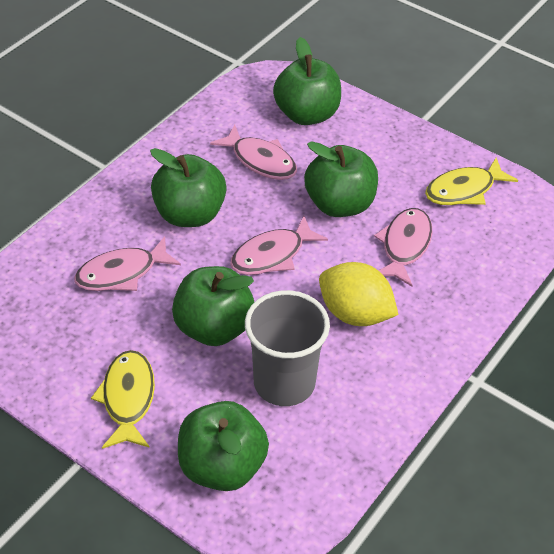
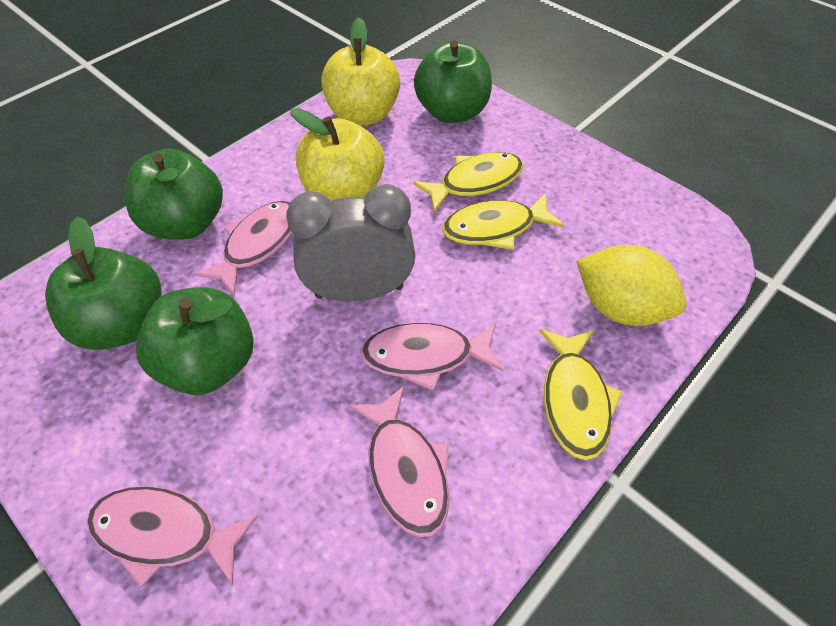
green apple: 5 -> 4
grey clock: 0 -> 1
grey cup: 1 -> 0
yellow apple: 0 -> 2
yellow fish: 2 -> 3

